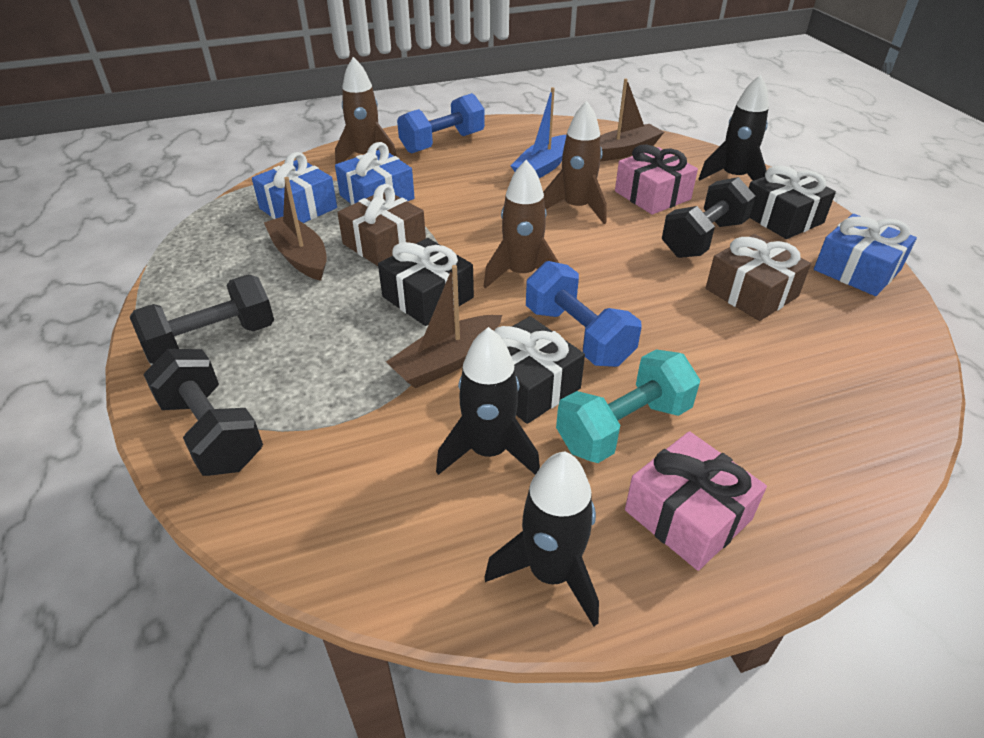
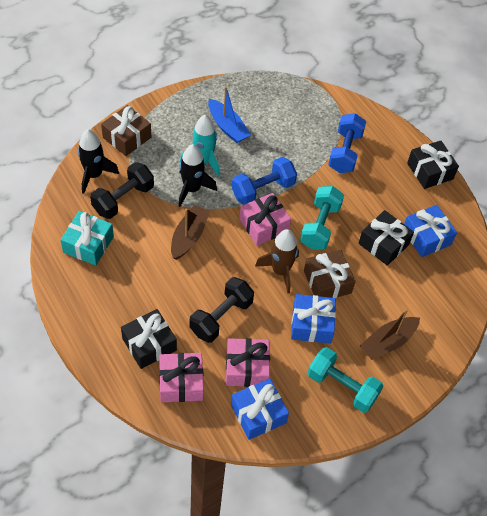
black dumbbell: 3 -> 2
black rocket: 3 -> 2
brown boat: 3 -> 2
brown rocket: 3 -> 1
pink gift: 2 -> 3
turquoise dumbbell: 1 -> 2
turquoise gift: 0 -> 1
turquoise rocket: 0 -> 1

